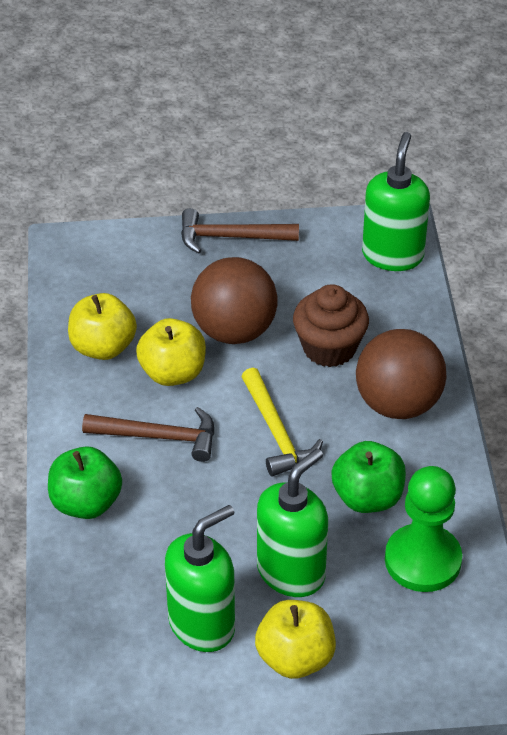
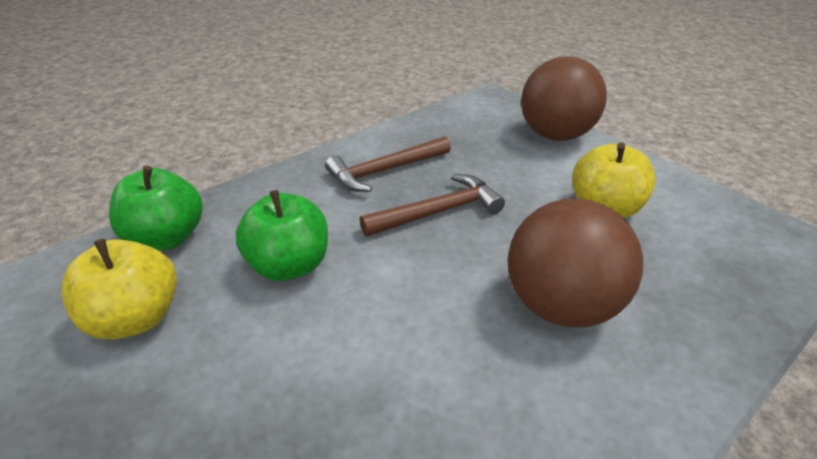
brown cupcake: 1 -> 0
green pawn: 1 -> 0
green soap dispenser: 3 -> 0
yellow apple: 3 -> 2
yellow hammer: 1 -> 0

